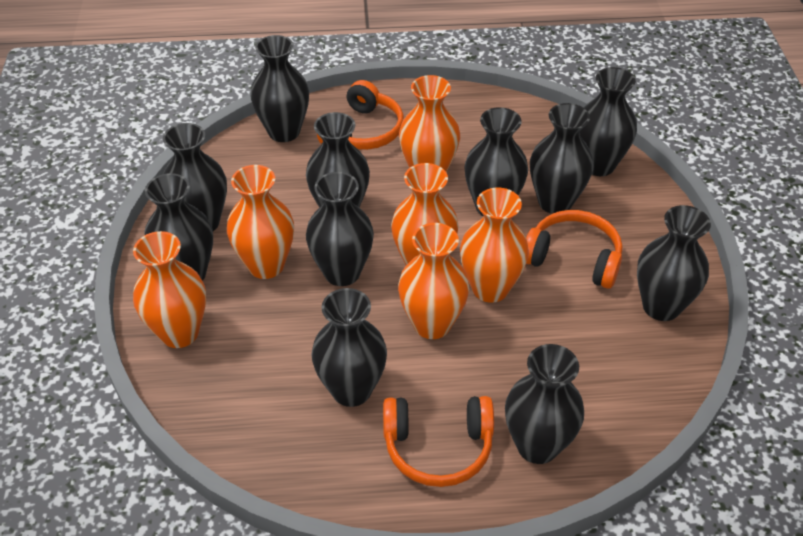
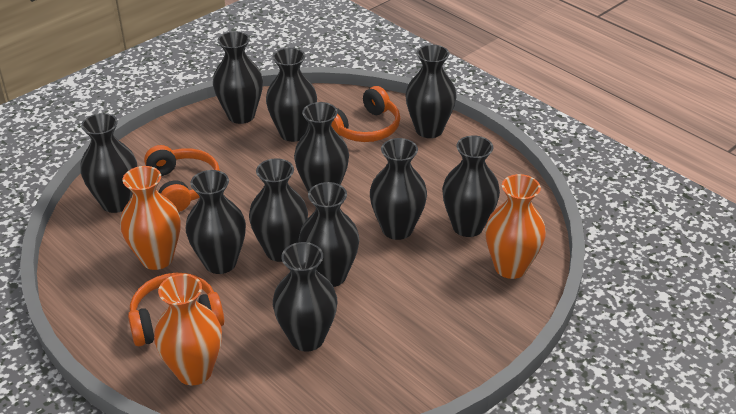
orange vase: 6 -> 3

